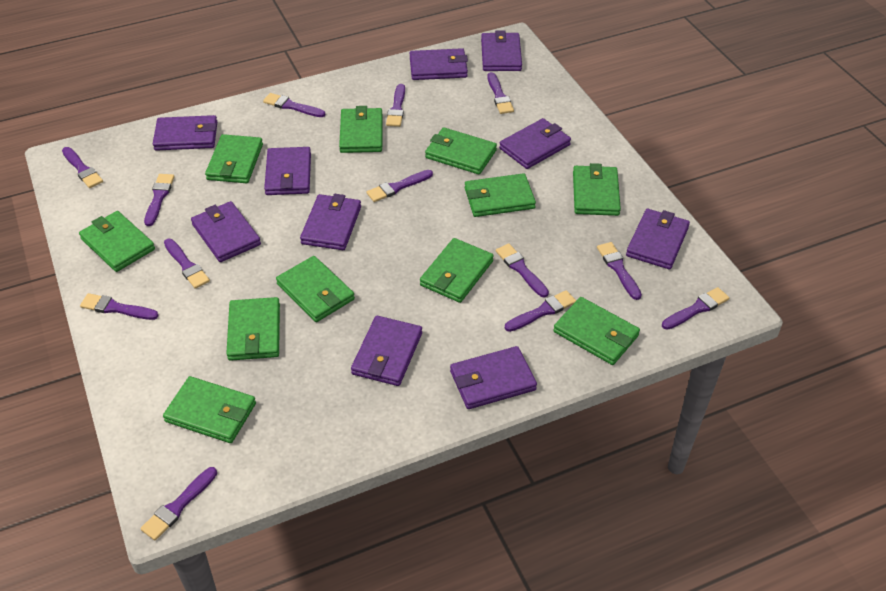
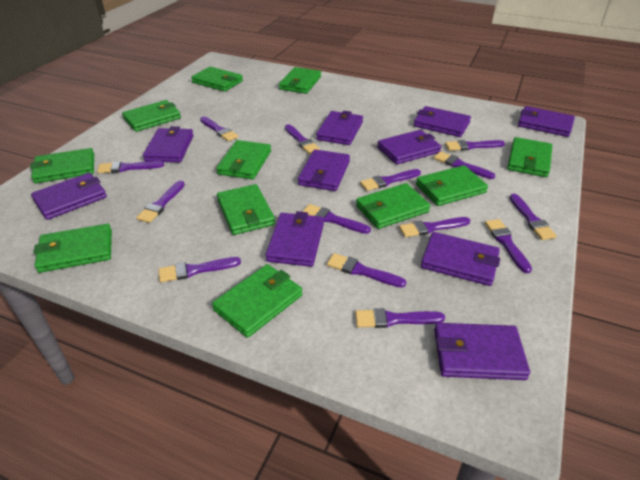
purple brush: 13 -> 14

